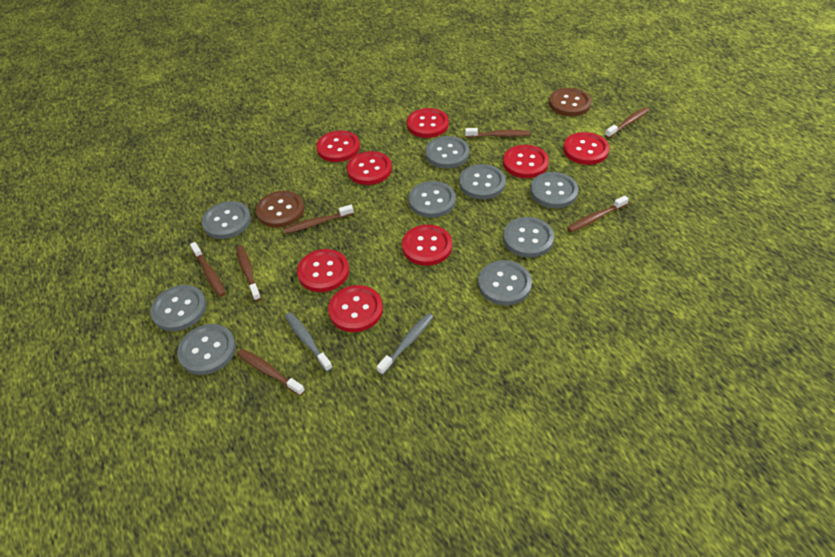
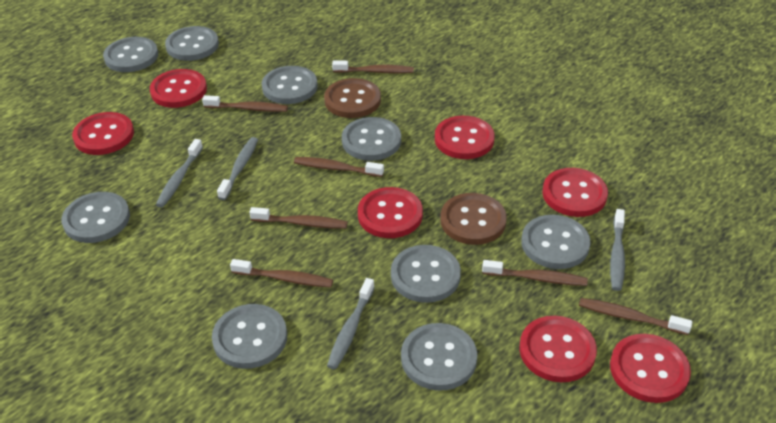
grey toothbrush: 2 -> 4
red button: 8 -> 7

